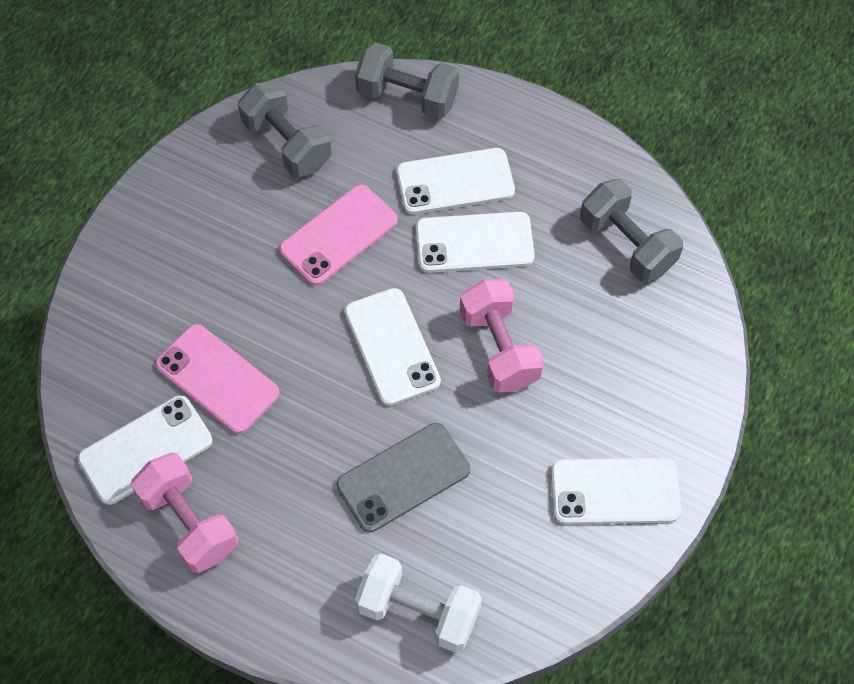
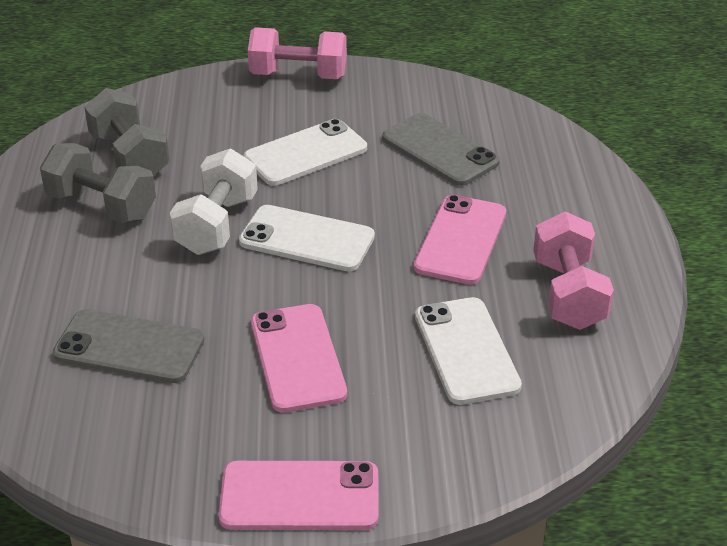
grey dumbbell: 3 -> 2
grey phone: 1 -> 2
pink phone: 2 -> 3
white phone: 5 -> 3

